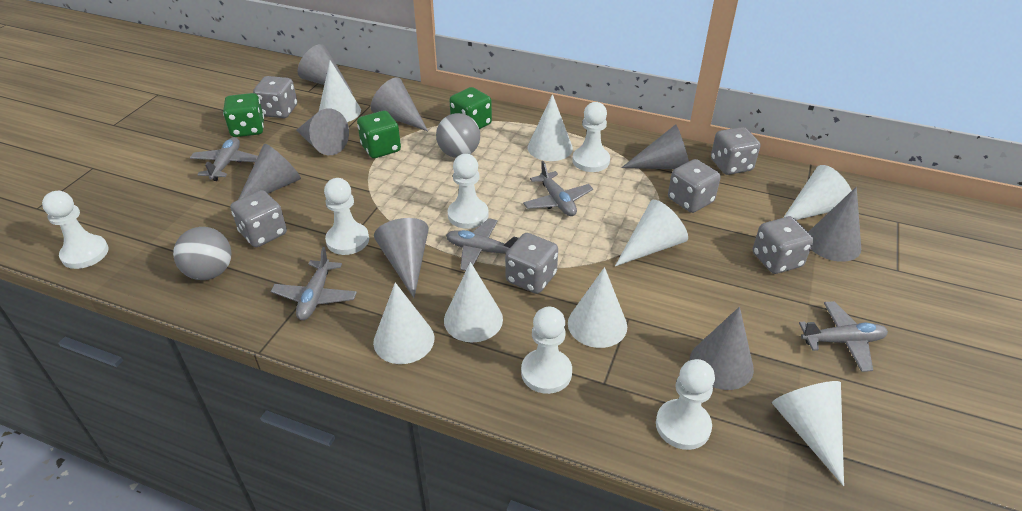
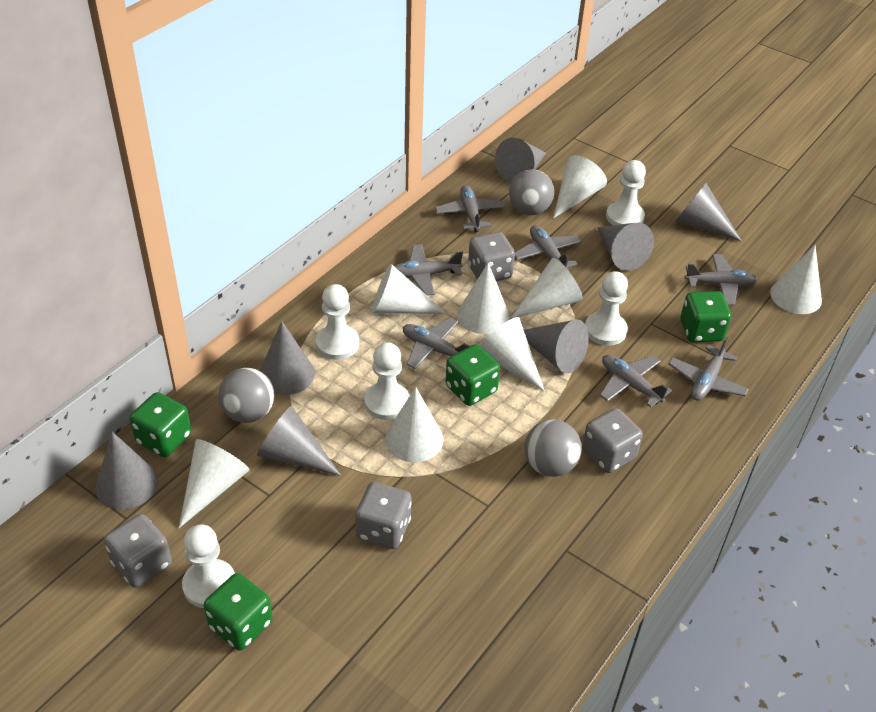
green dice: 3 -> 4
grey ball: 2 -> 3
grey cone: 8 -> 7
grey dice: 6 -> 4
grey plane: 5 -> 7
white pawn: 6 -> 5

